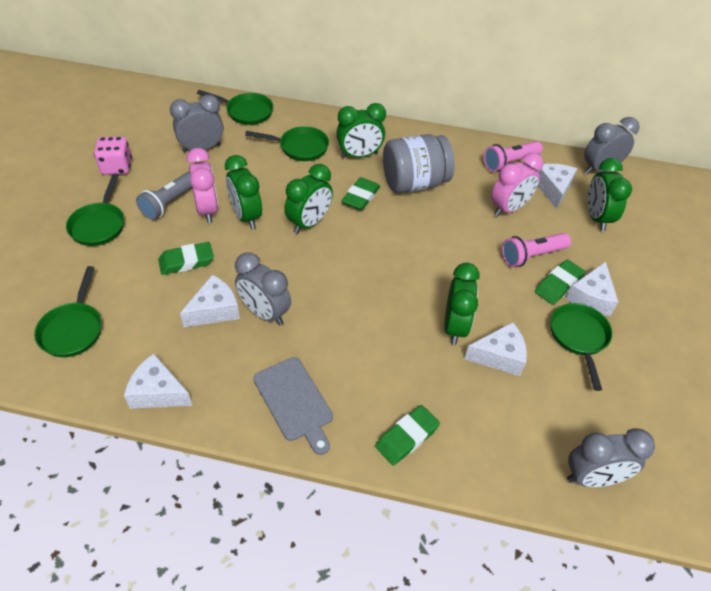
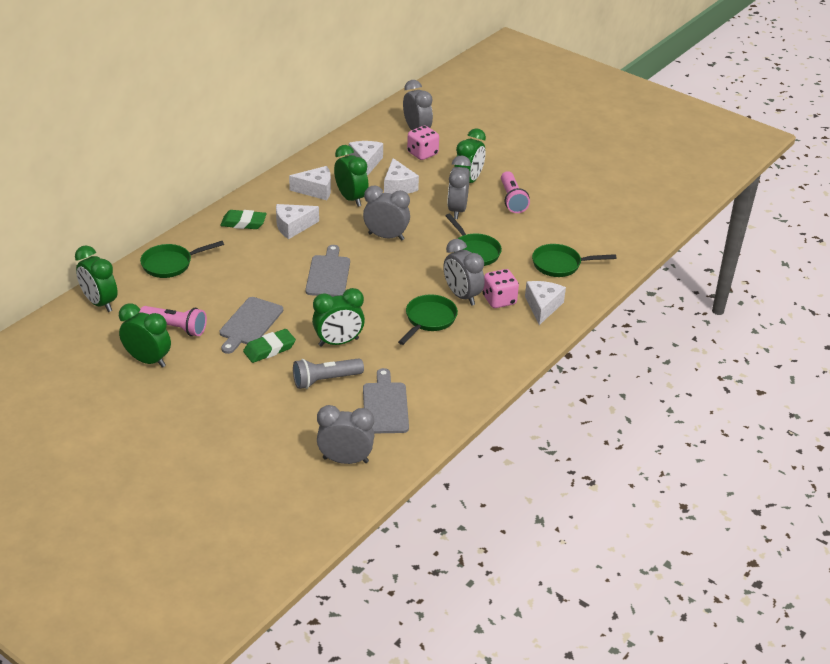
green eraser: 4 -> 2
green pan: 5 -> 4
grey clock: 4 -> 5
grey cutting board: 1 -> 3
grey jar: 1 -> 0
pink clock: 2 -> 0
pink dice: 1 -> 2

